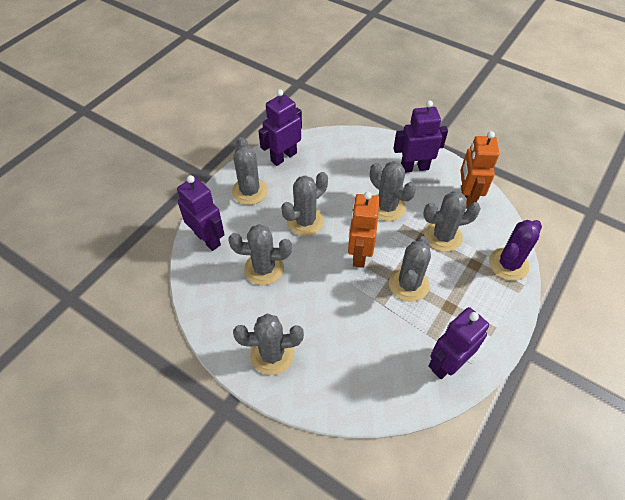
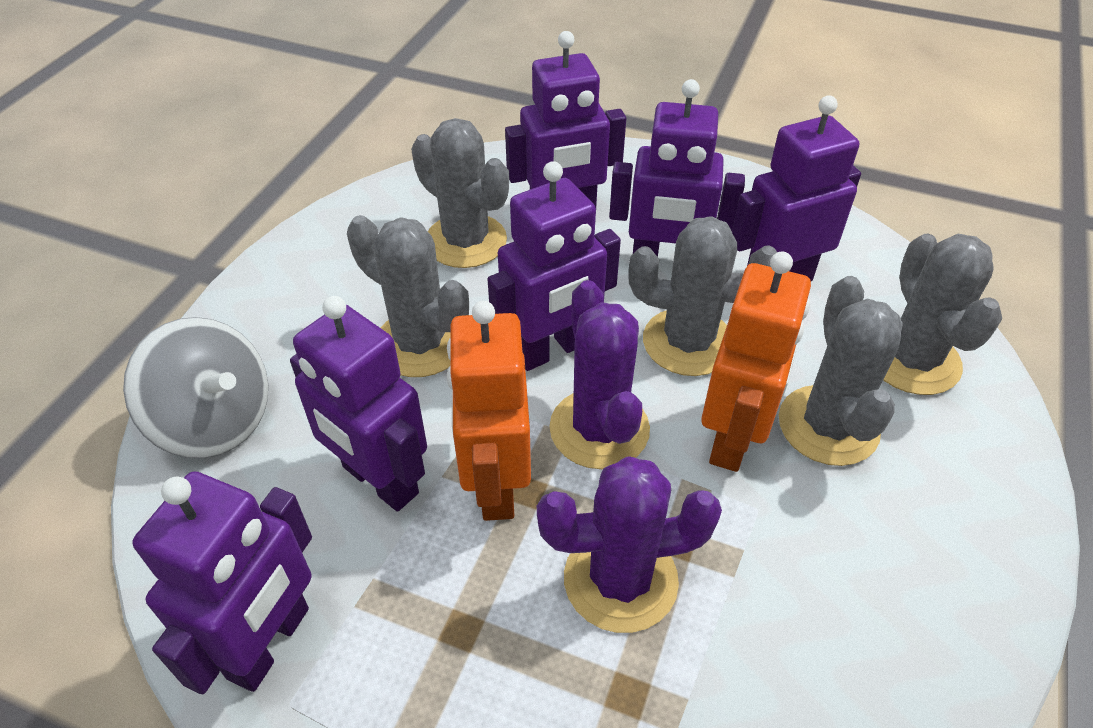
grey cactus: 7 -> 5
grey spinning top: 0 -> 1
purple cactus: 1 -> 2
purple robot: 4 -> 6

